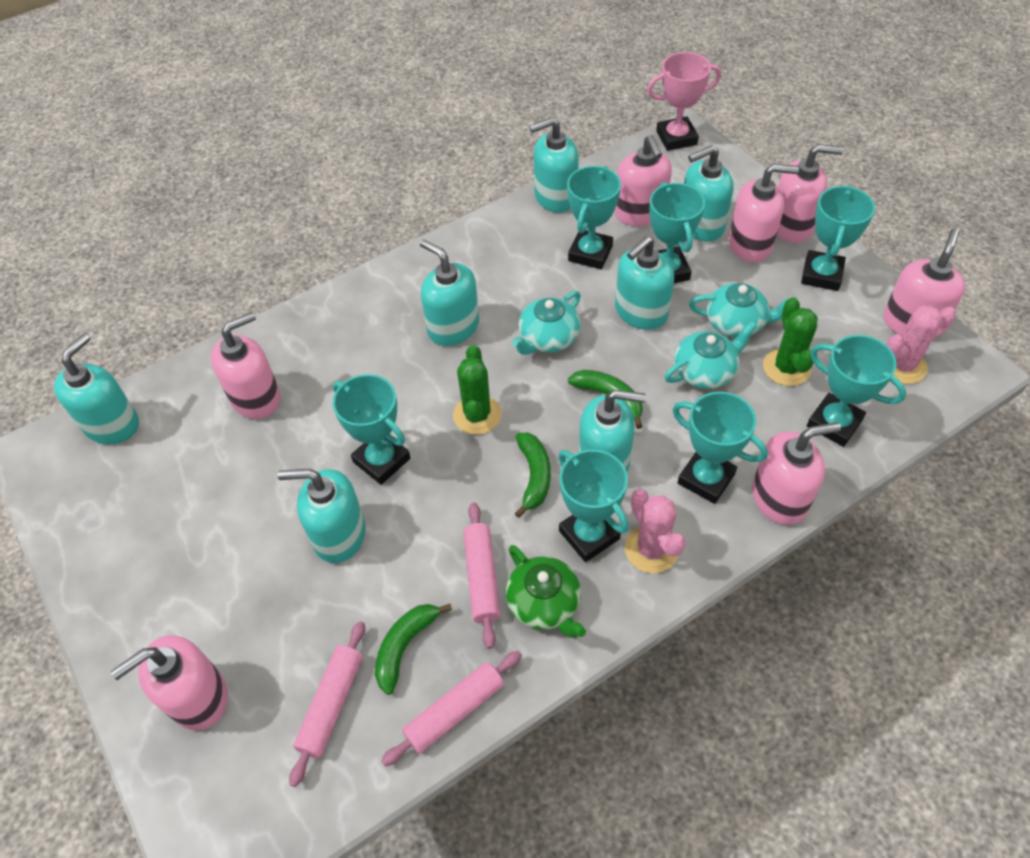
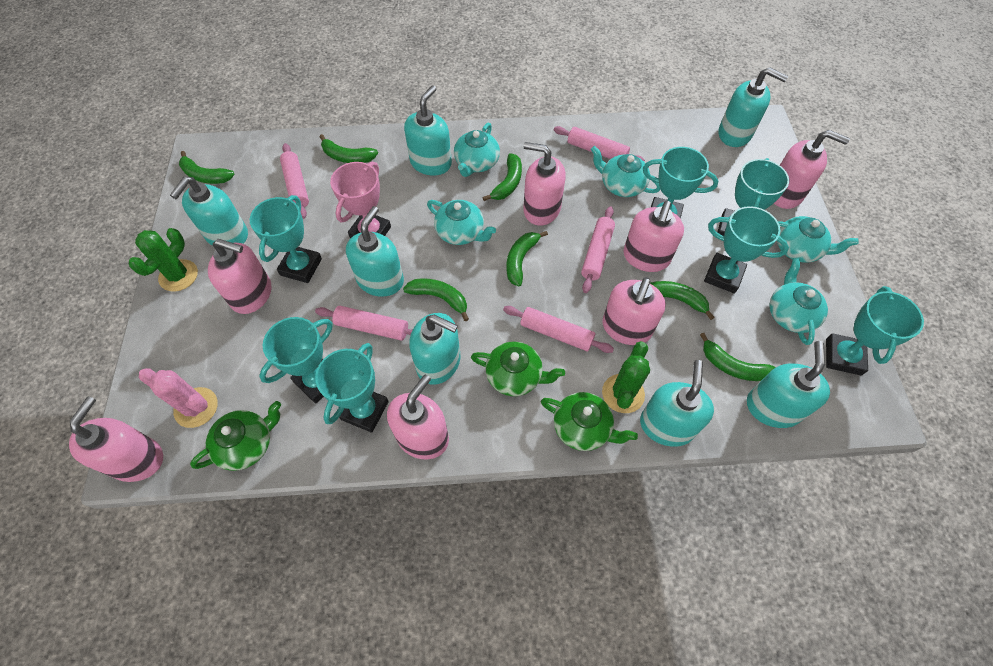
green banana: 3 -> 7
green teapot: 1 -> 3
pink cactus: 2 -> 1
pink rolling pin: 3 -> 5
turquoise teapot: 3 -> 5

